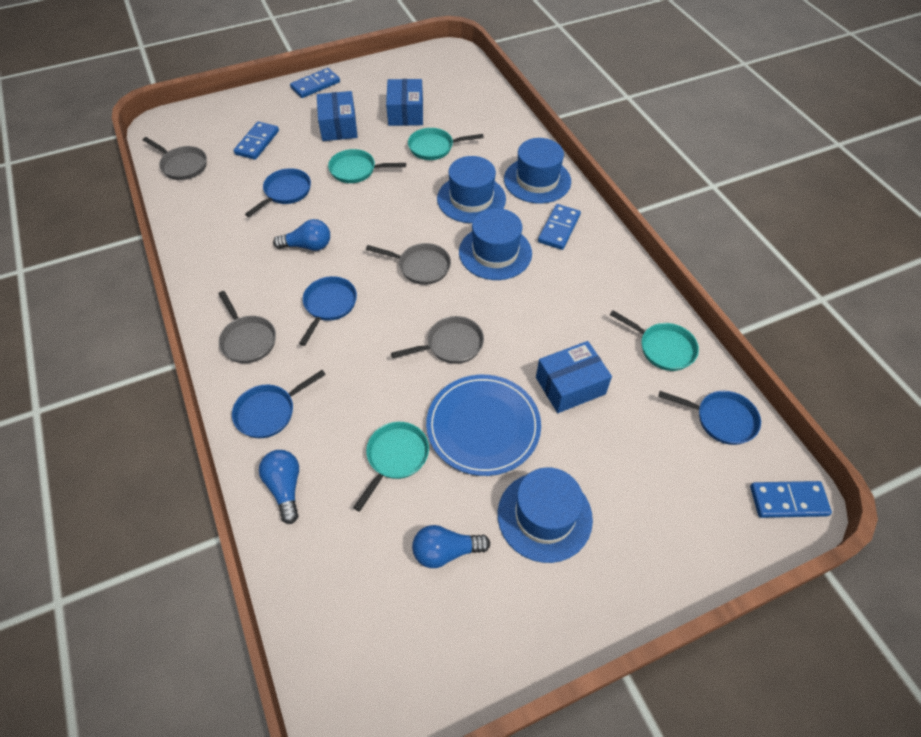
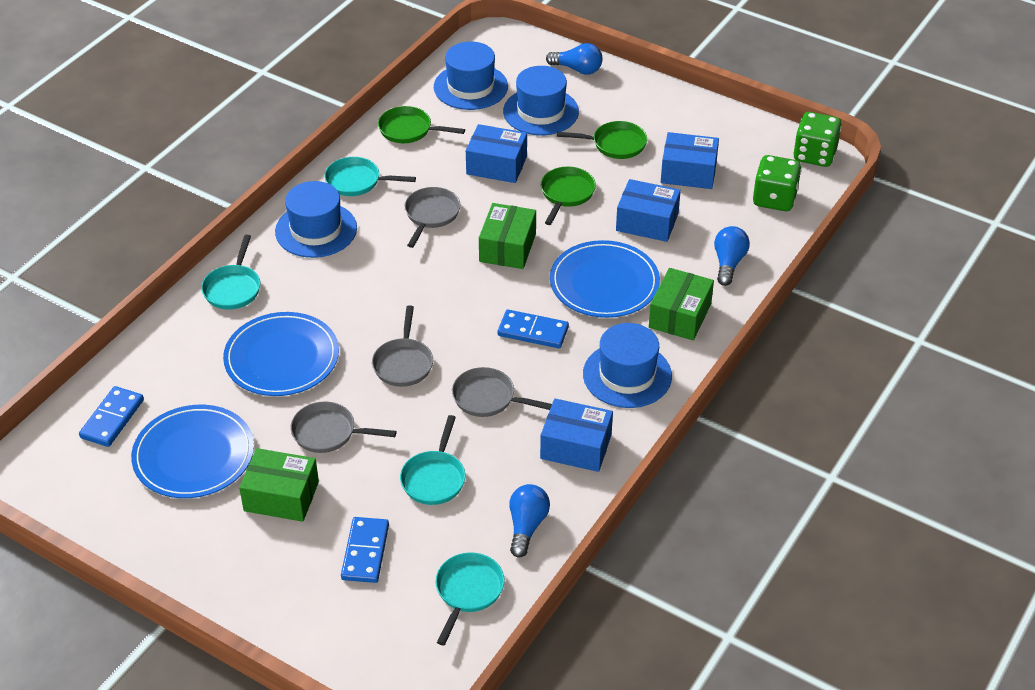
blue box: 3 -> 4
blue domino: 4 -> 3
blue pan: 4 -> 0
blue plate: 1 -> 3
green box: 0 -> 3
green dice: 0 -> 2
green pan: 0 -> 3

